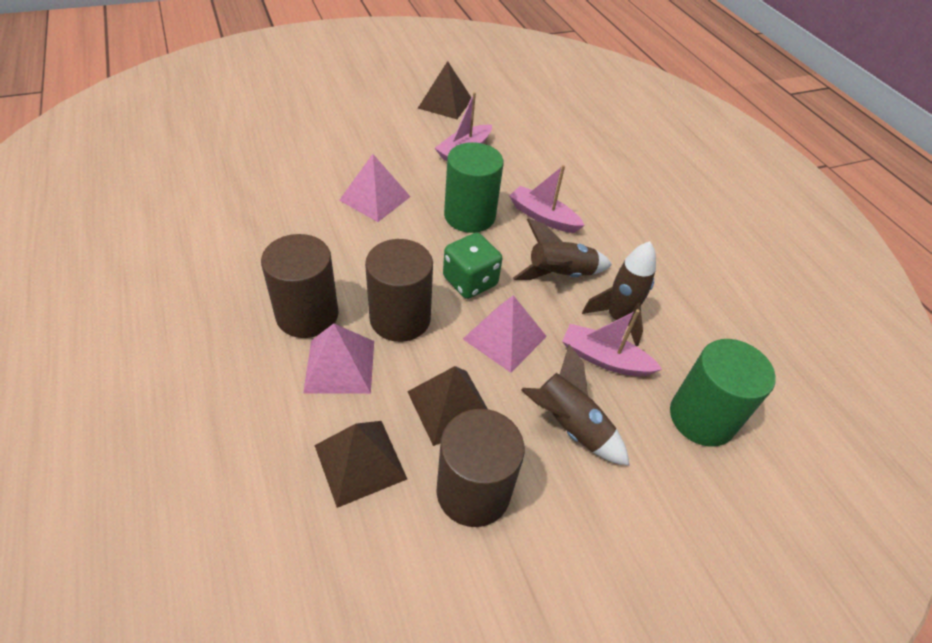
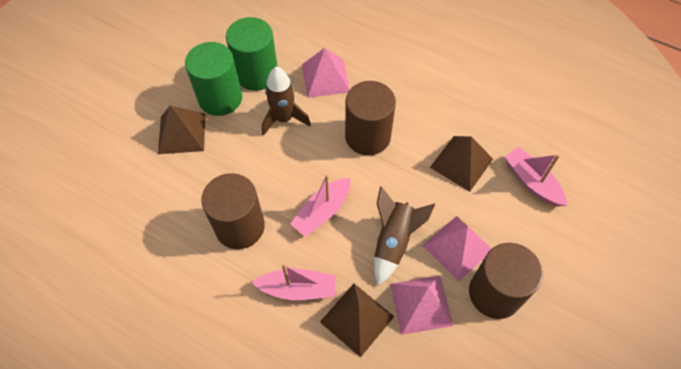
brown rocket: 3 -> 2
green dice: 1 -> 0

